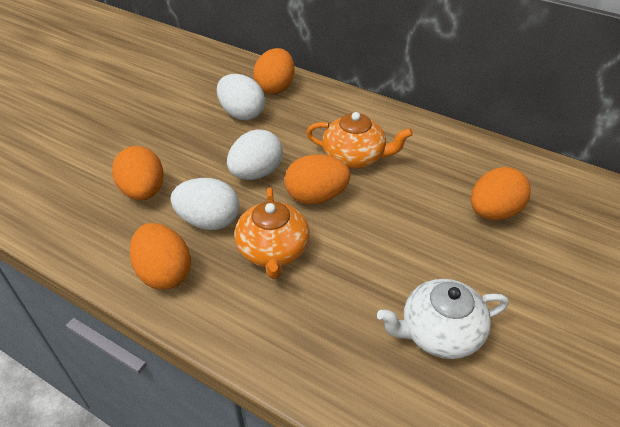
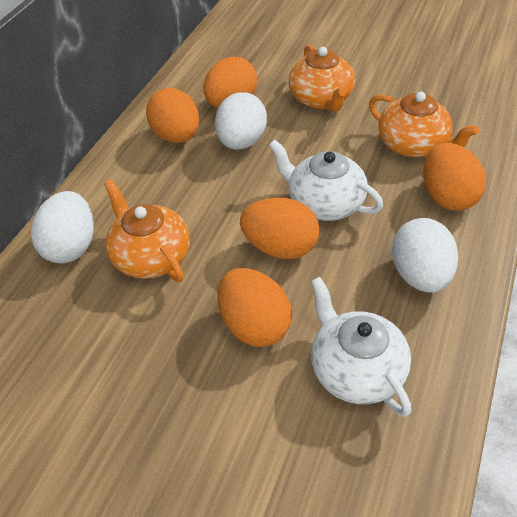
orange teapot: 2 -> 3
white teapot: 1 -> 2

